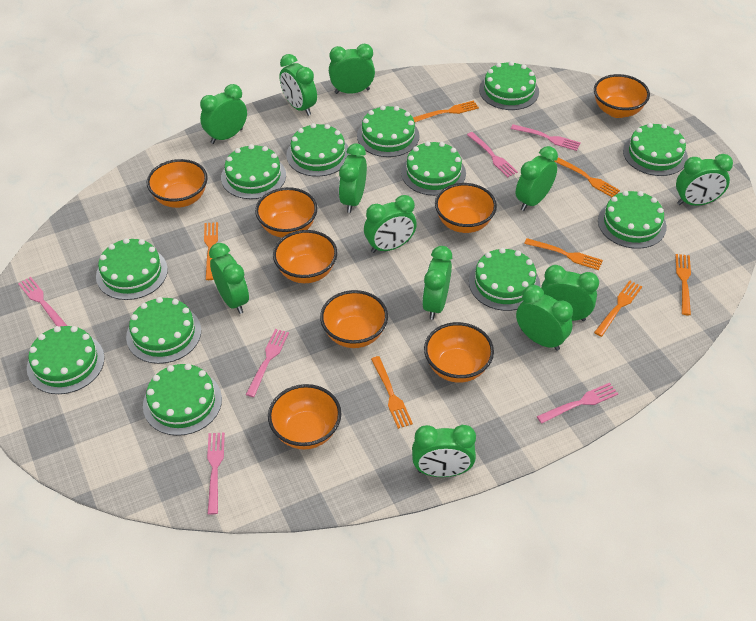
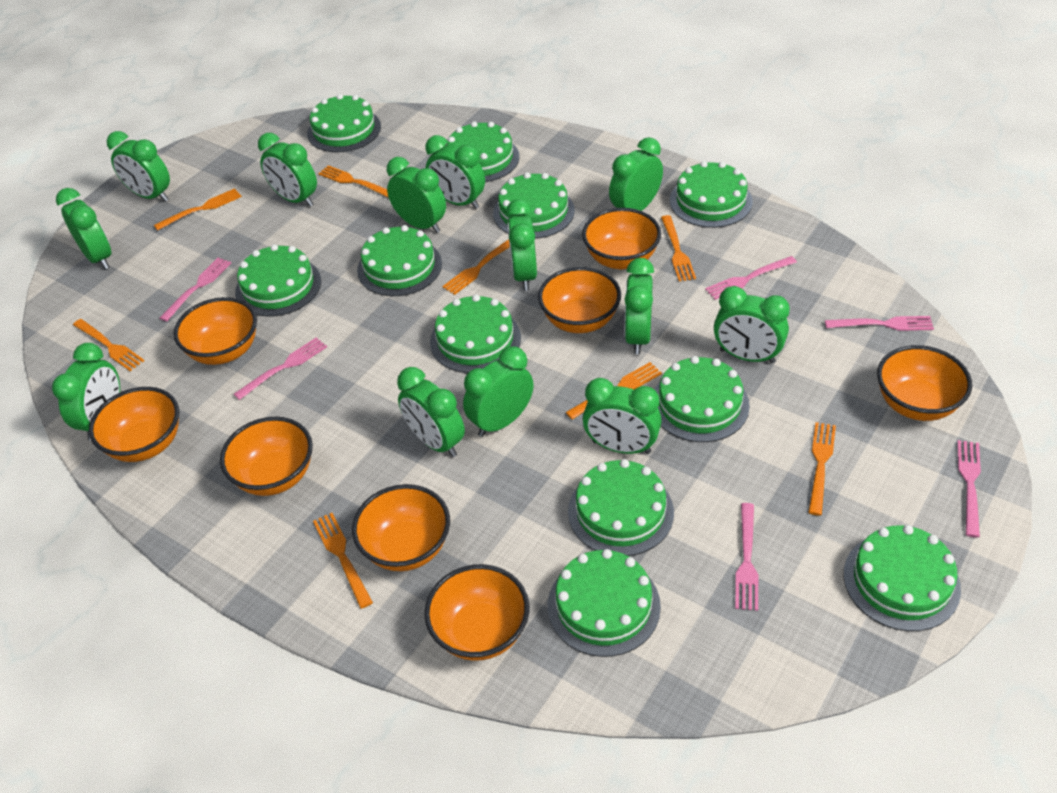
green cake: 12 -> 11
green clock: 12 -> 13
orange fork: 7 -> 8

